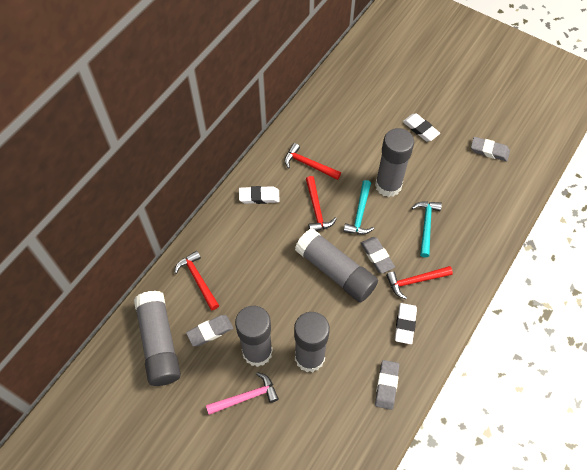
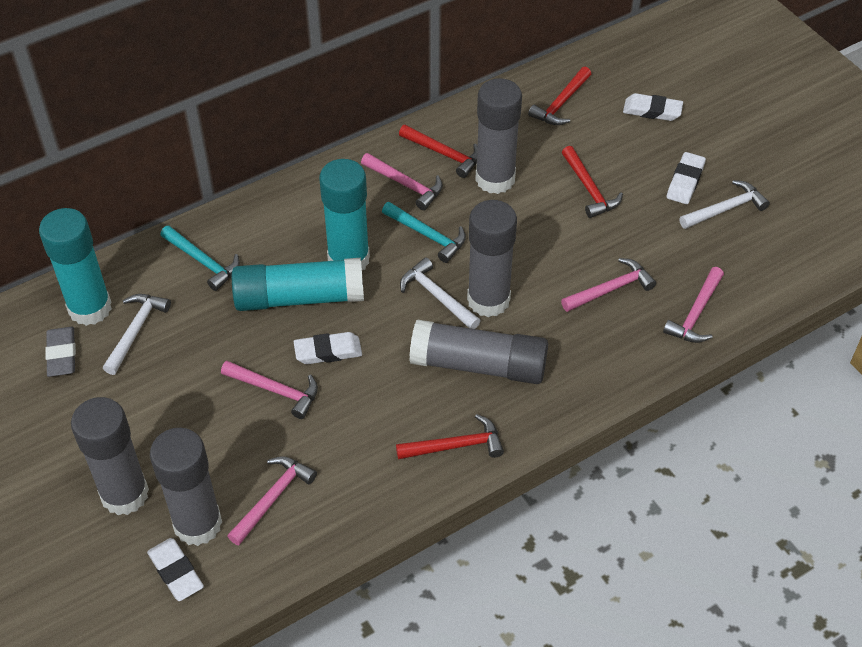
grey eraser: 4 -> 1
pink hammer: 1 -> 5
turquoise glue stick: 0 -> 3
white eraser: 3 -> 4
white hammer: 0 -> 3

